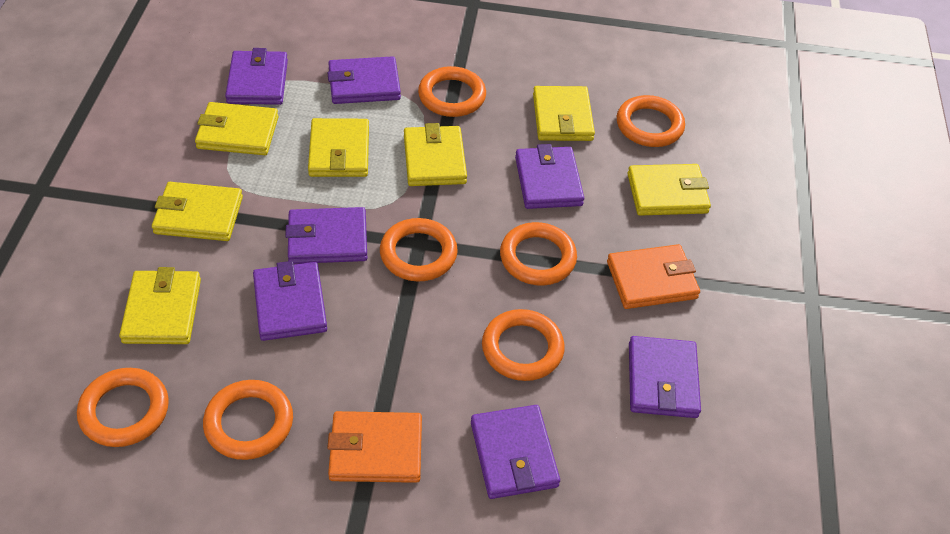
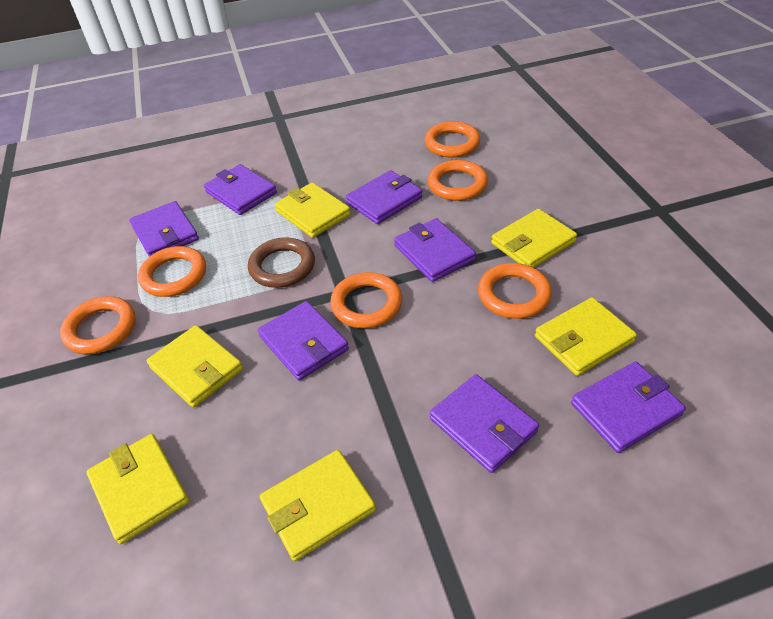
brown ring: 0 -> 1
orange ring: 7 -> 6
orange wallet: 2 -> 0
yellow wallet: 7 -> 6

